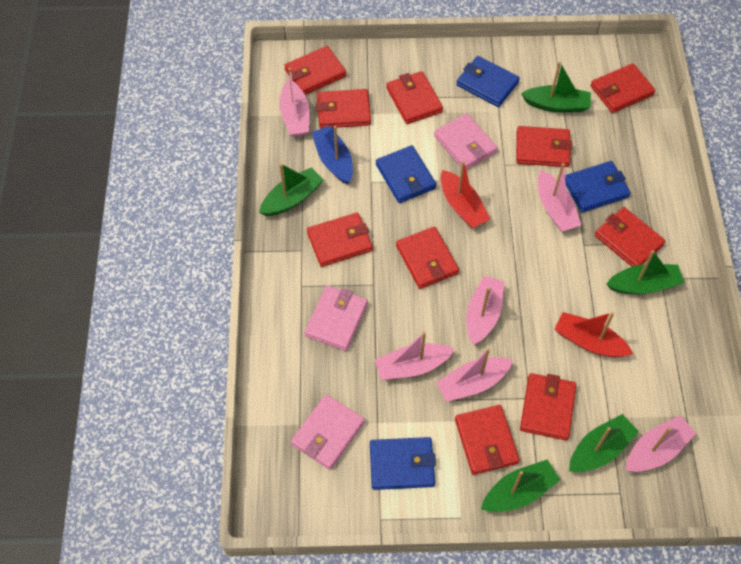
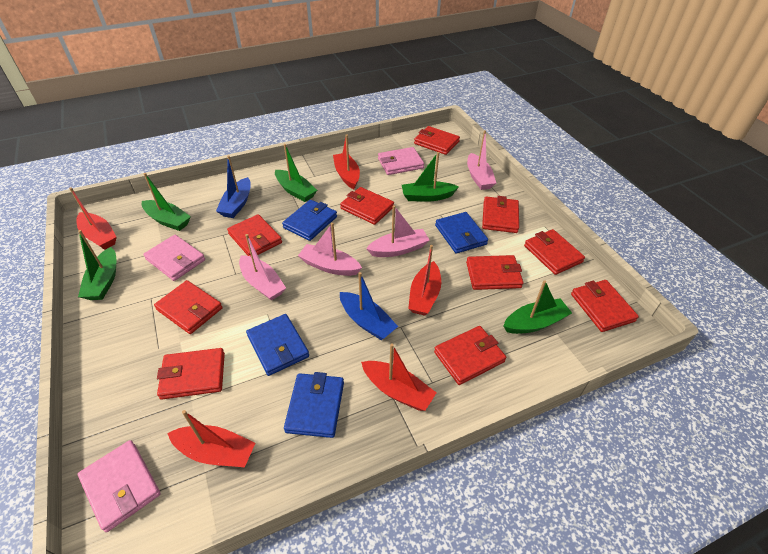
blue boat: 1 -> 2
pink boat: 6 -> 4
red boat: 2 -> 5

